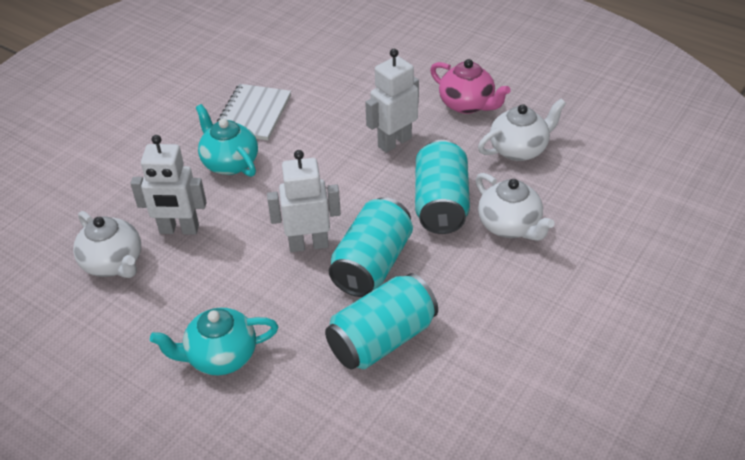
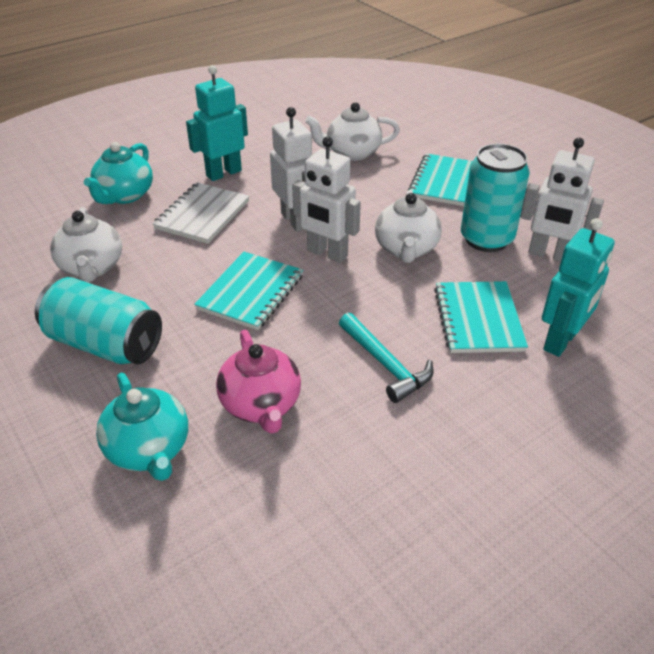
turquoise can: 3 -> 2
turquoise hammer: 0 -> 1
turquoise notebook: 0 -> 3
turquoise robot: 0 -> 2

